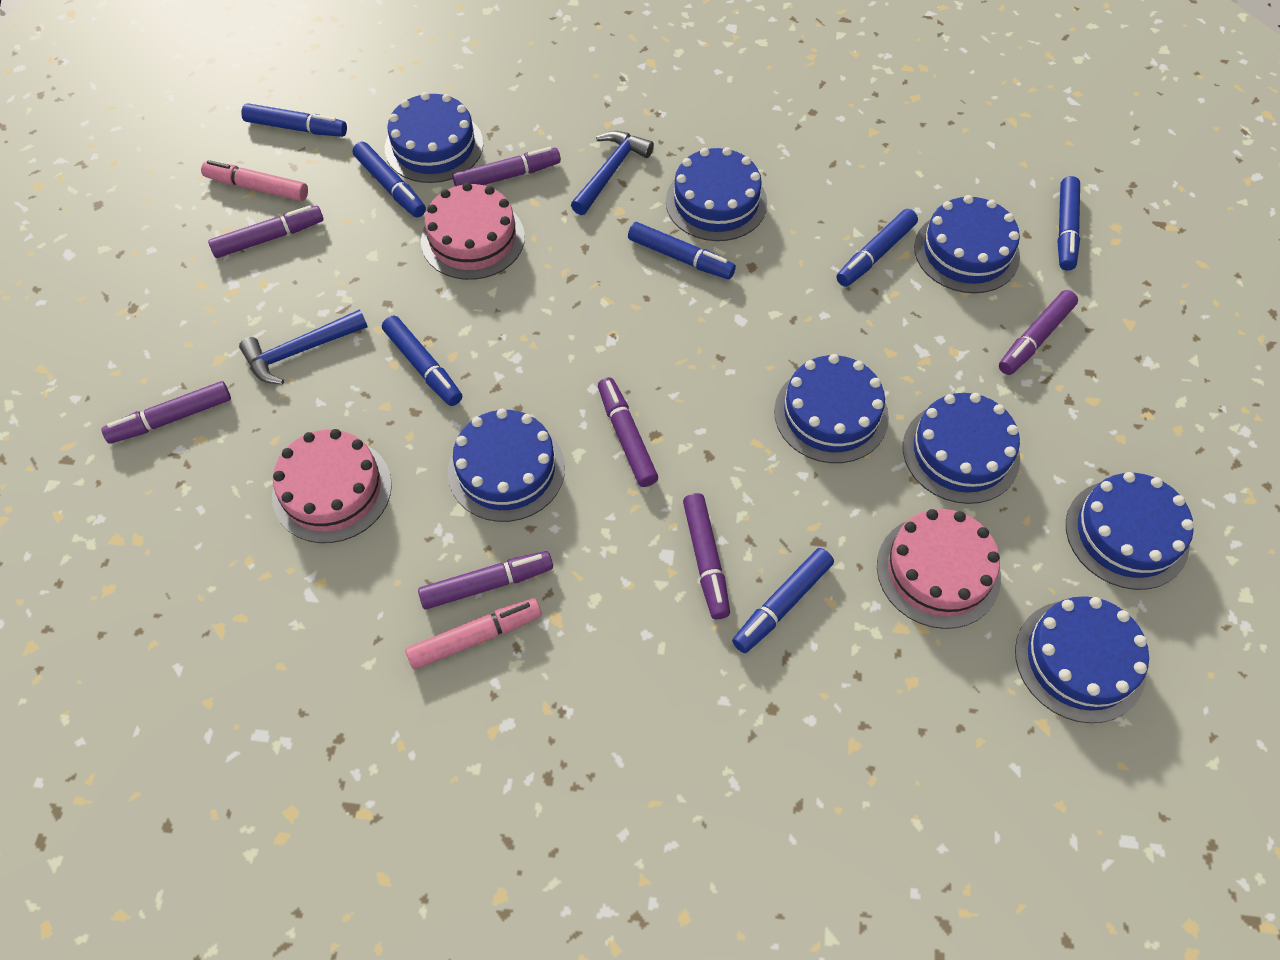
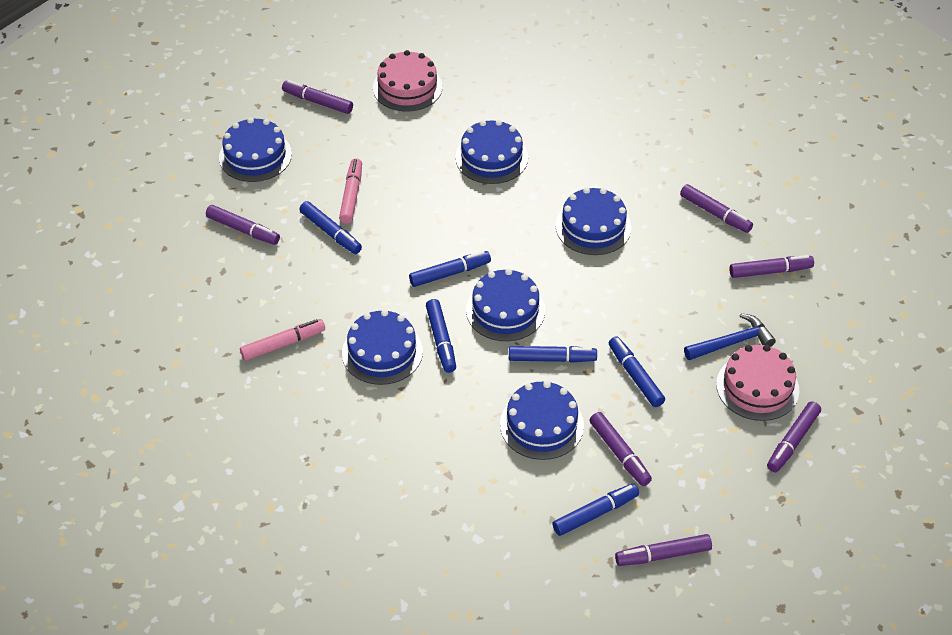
blue cake: 8 -> 6
blue hammer: 2 -> 1
blue marker: 7 -> 6
pink cake: 3 -> 2

